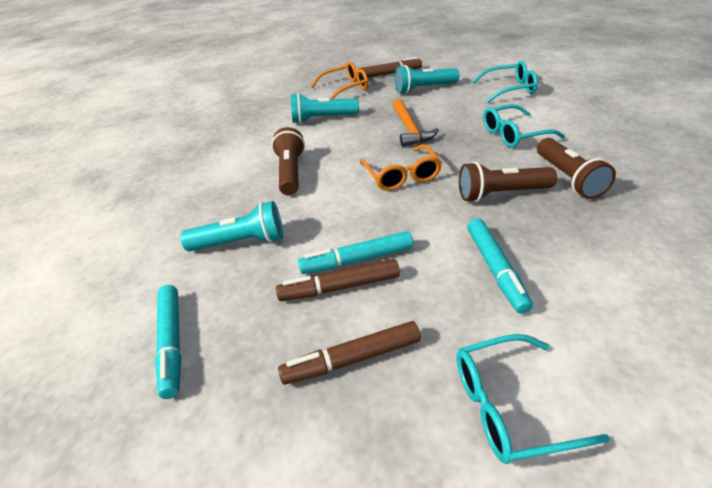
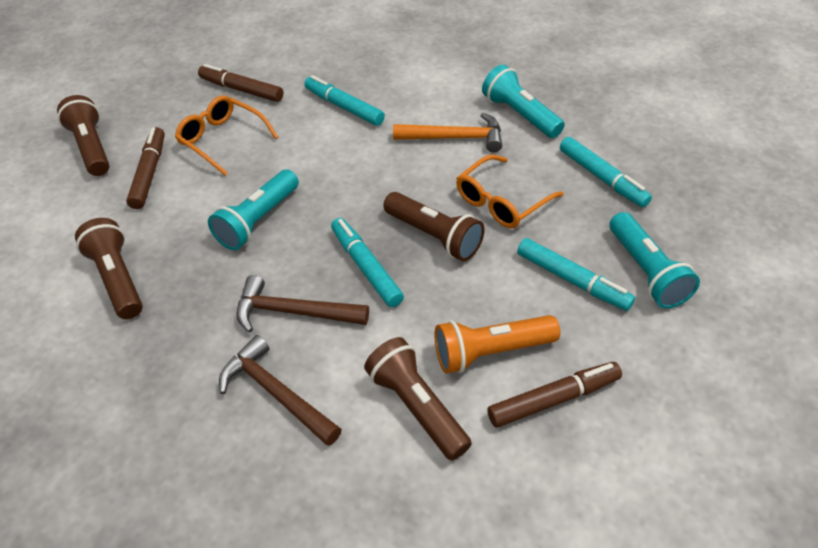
brown flashlight: 3 -> 4
brown hammer: 0 -> 2
orange flashlight: 0 -> 1
turquoise glasses: 3 -> 0
turquoise marker: 3 -> 4

